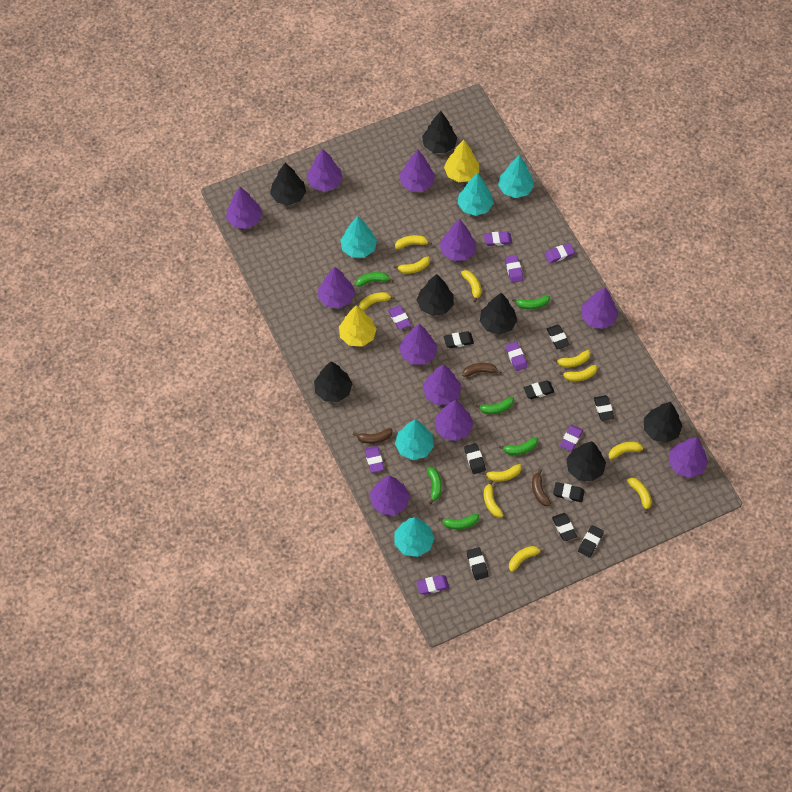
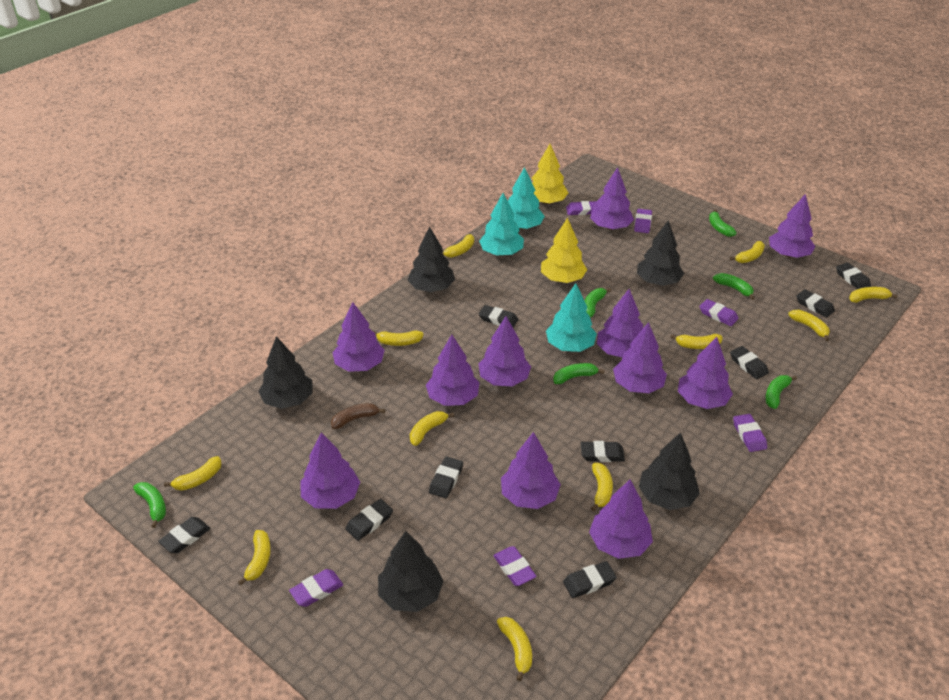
black tree: 7 -> 5
brown banana: 3 -> 1
purple eraser: 8 -> 6
turquoise tree: 5 -> 3

